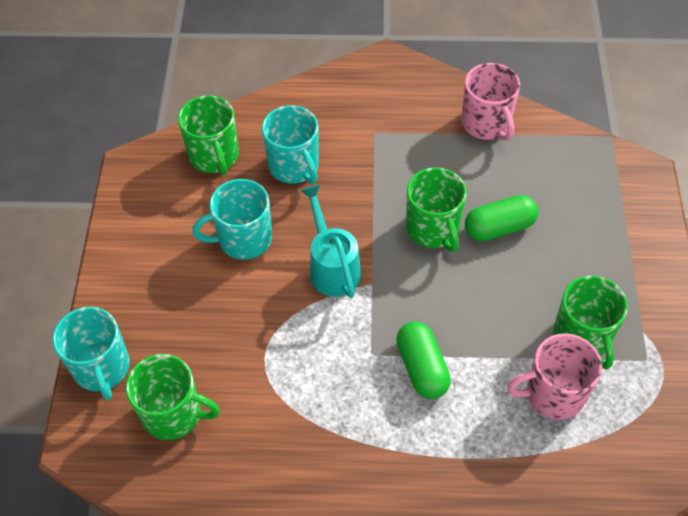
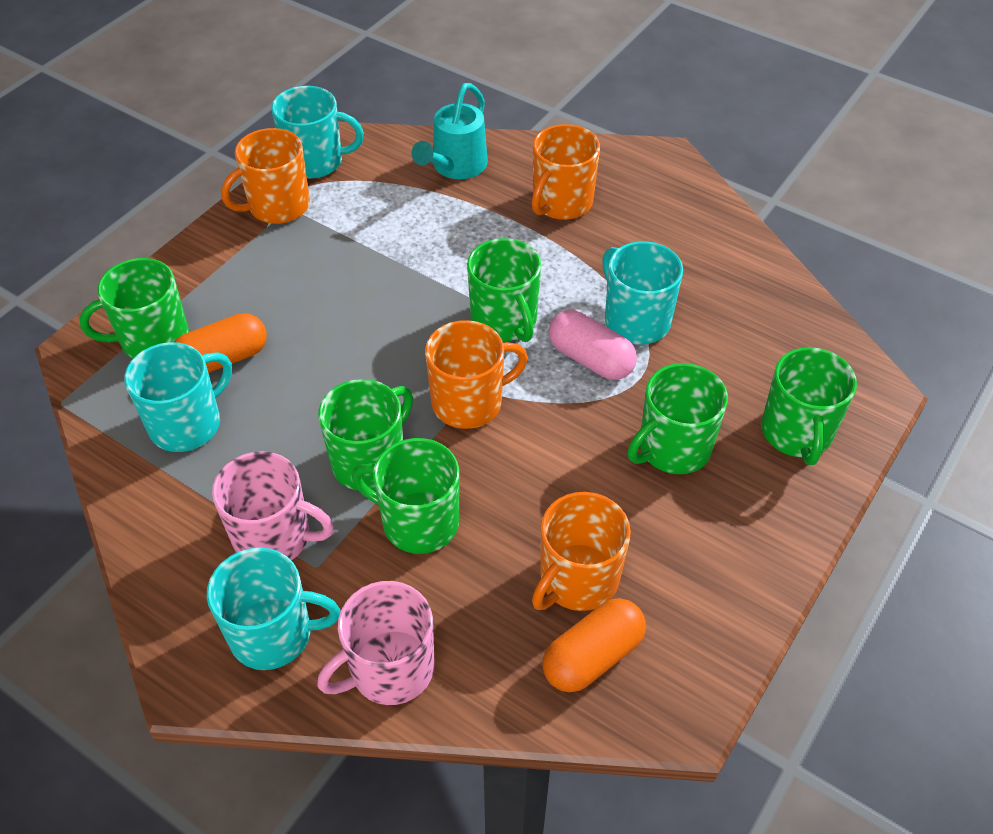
green capsule: 2 -> 0
green mug: 4 -> 6
orange capsule: 0 -> 2
orange mug: 0 -> 4
pink capsule: 0 -> 1
turquoise mug: 3 -> 4

